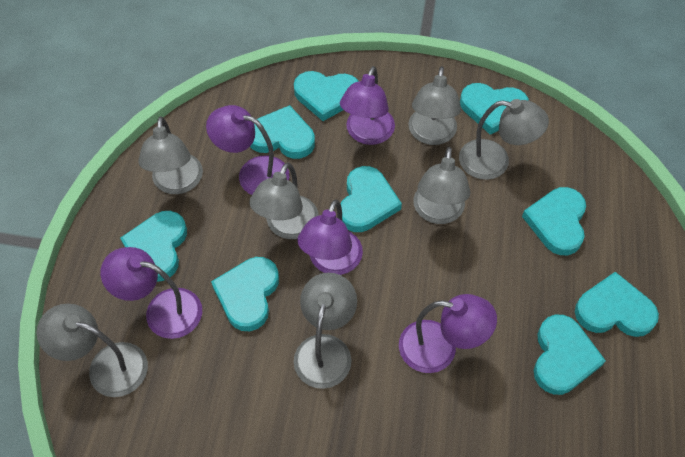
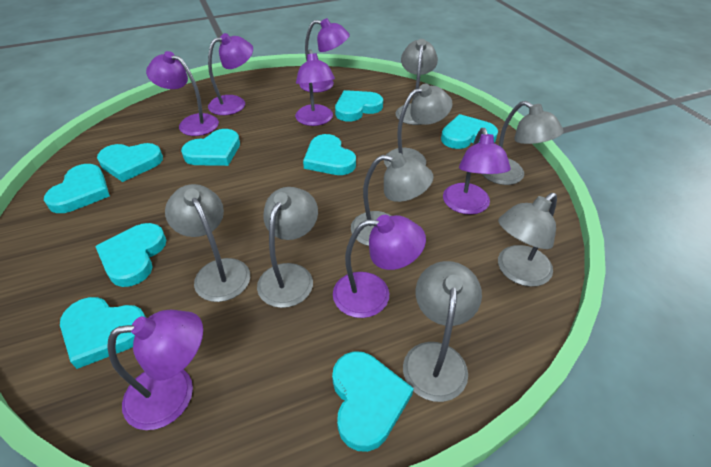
grey lamp: 7 -> 8
purple lamp: 5 -> 7

